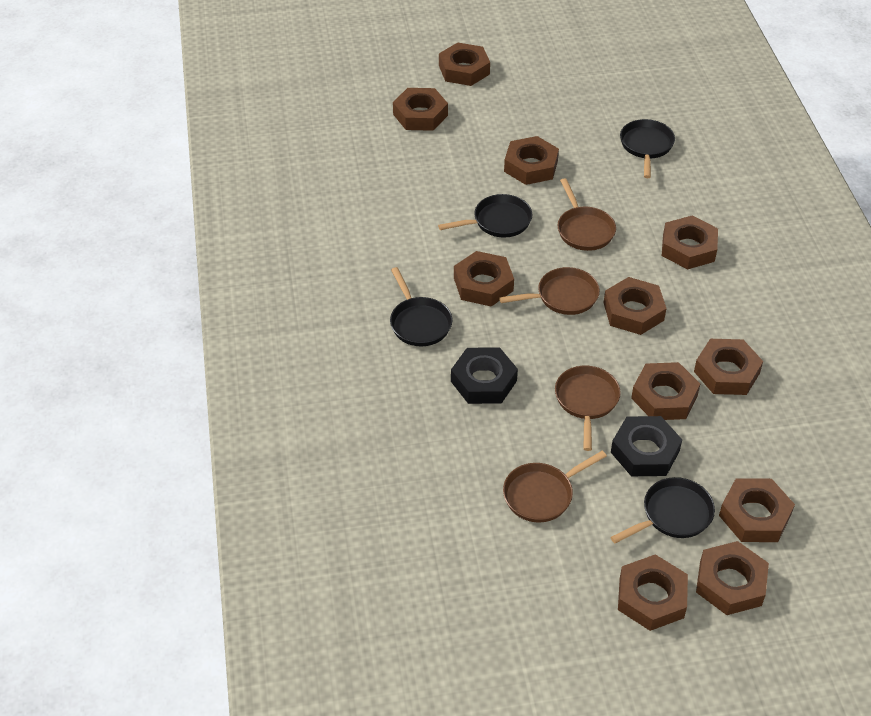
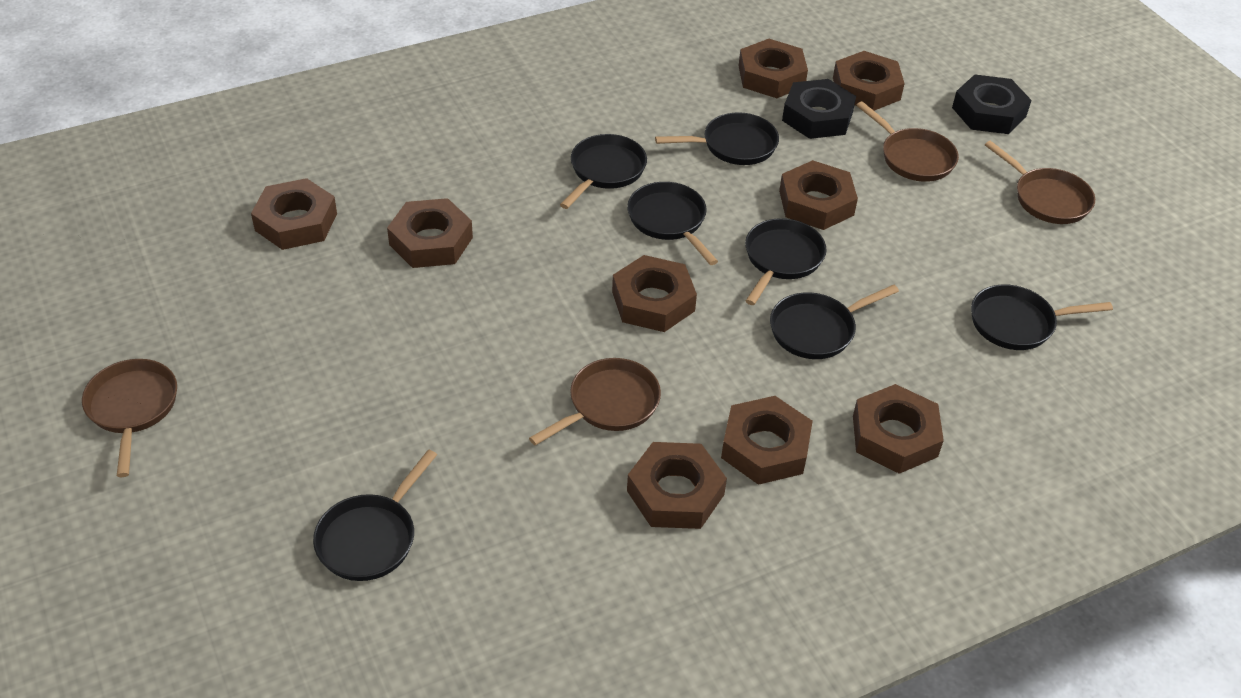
black pan: 4 -> 7
brown nut: 11 -> 9

